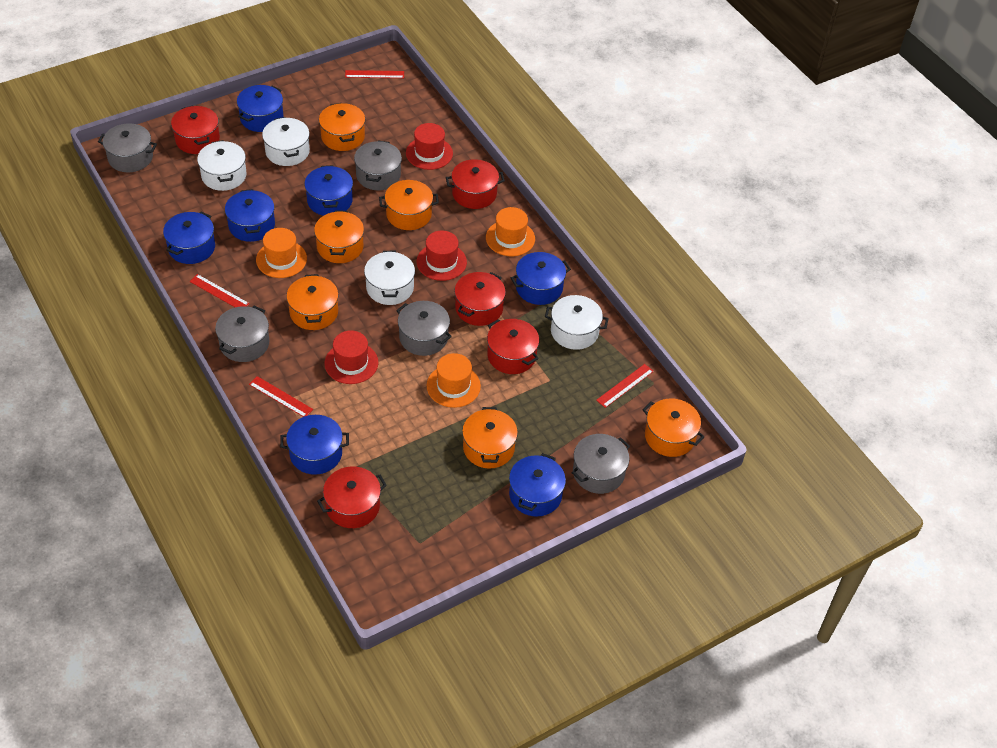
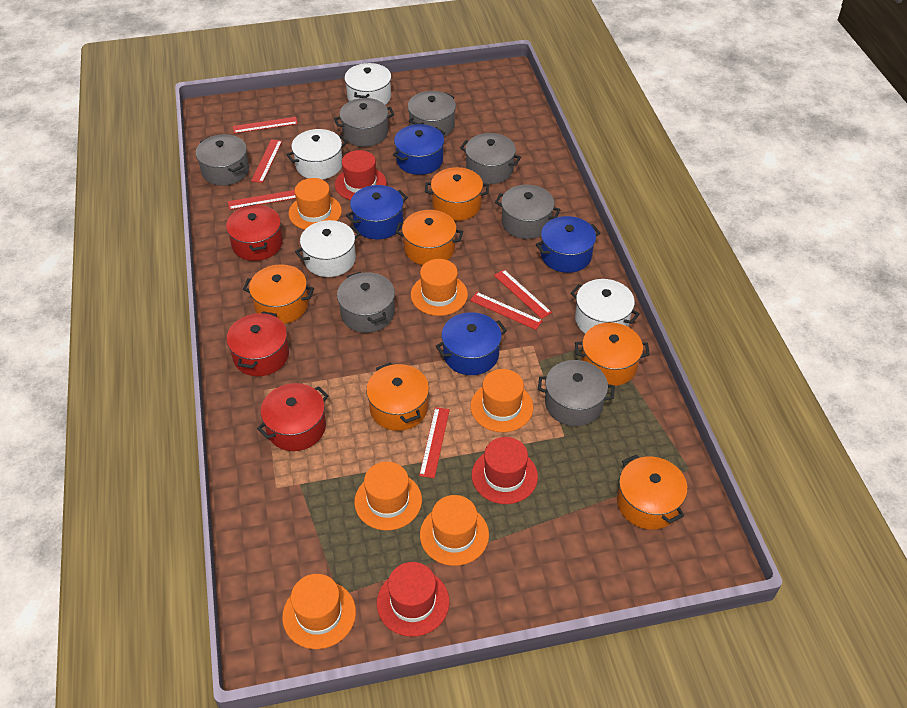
blue pot: 7 -> 4
grey pot: 5 -> 7
orange hat: 3 -> 6
red pot: 5 -> 3
red ruler: 4 -> 6

